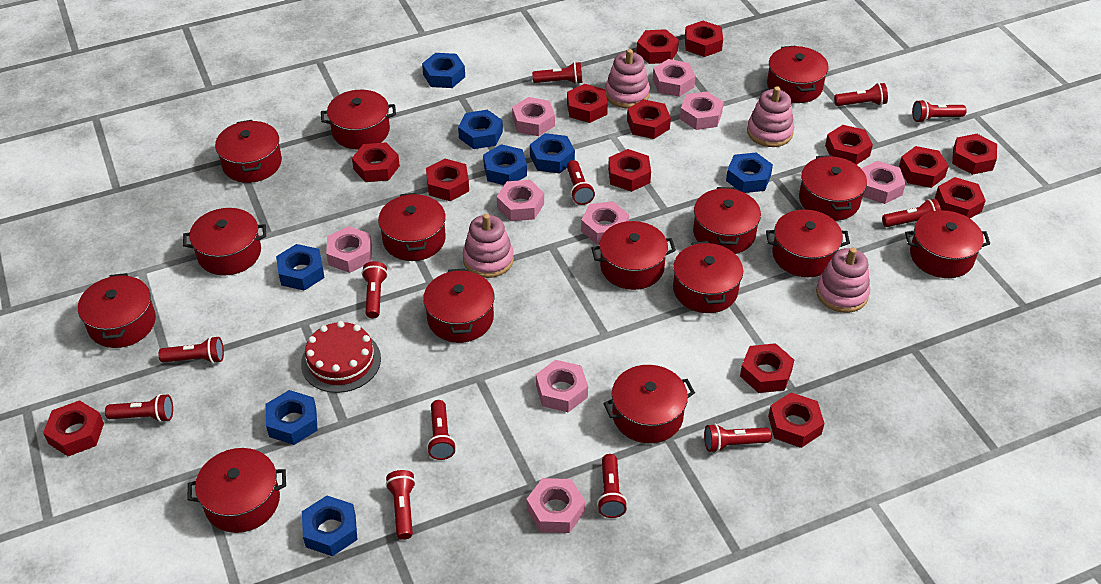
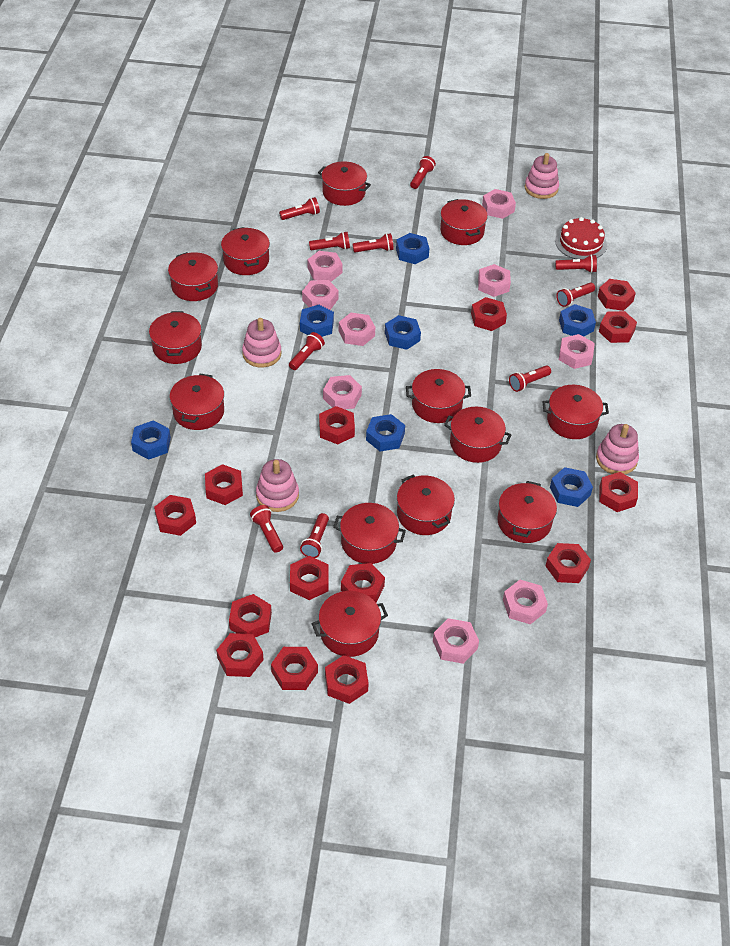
blue nut: 8 -> 7
red flashlight: 12 -> 10
red pot: 15 -> 13

